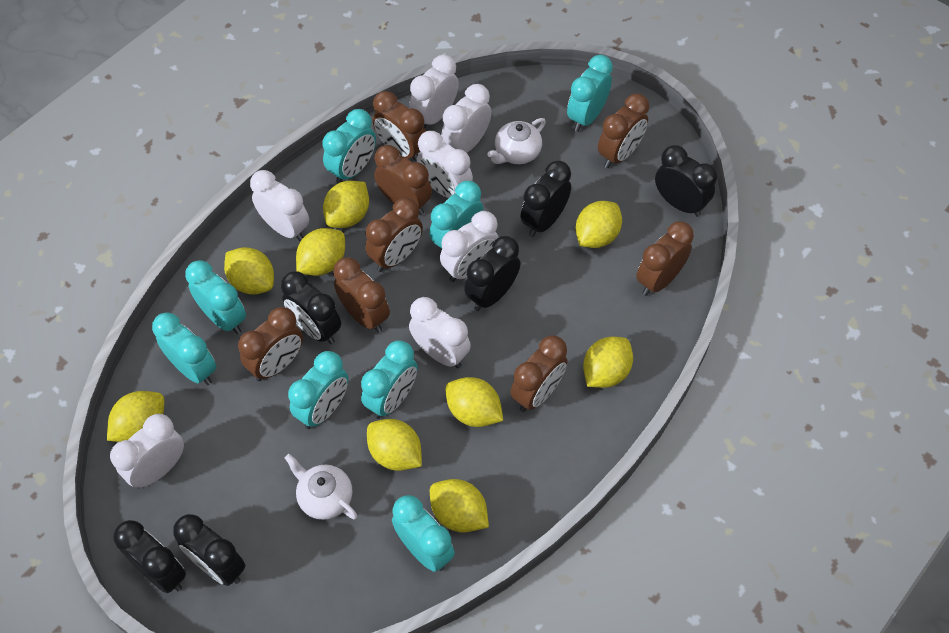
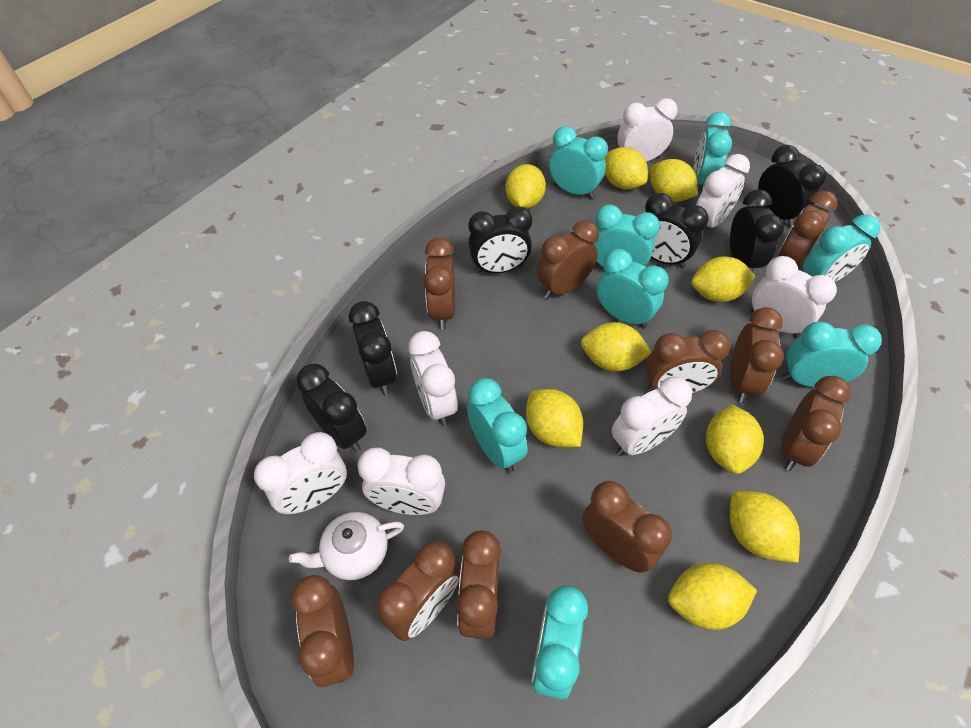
brown clock: 8 -> 10
white teapot: 2 -> 1

